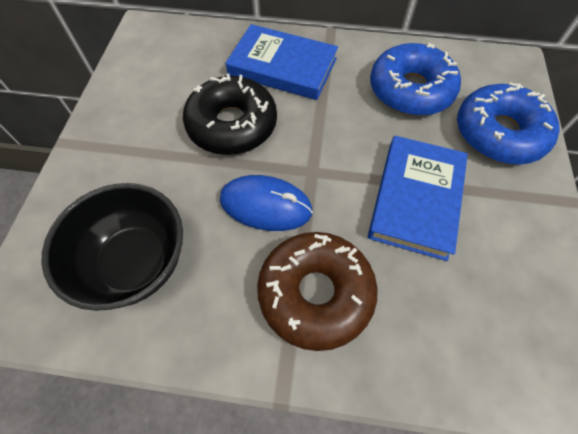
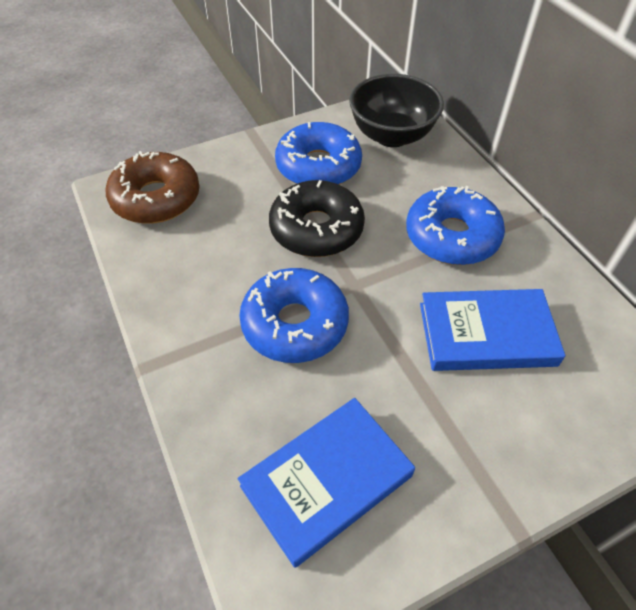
blue donut: 2 -> 3
blue mouse: 1 -> 0

